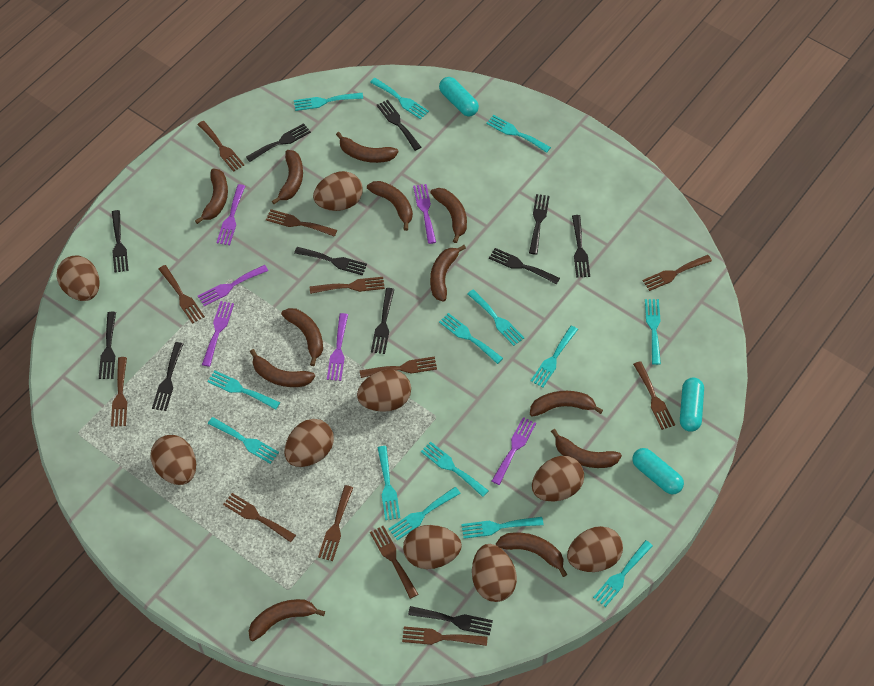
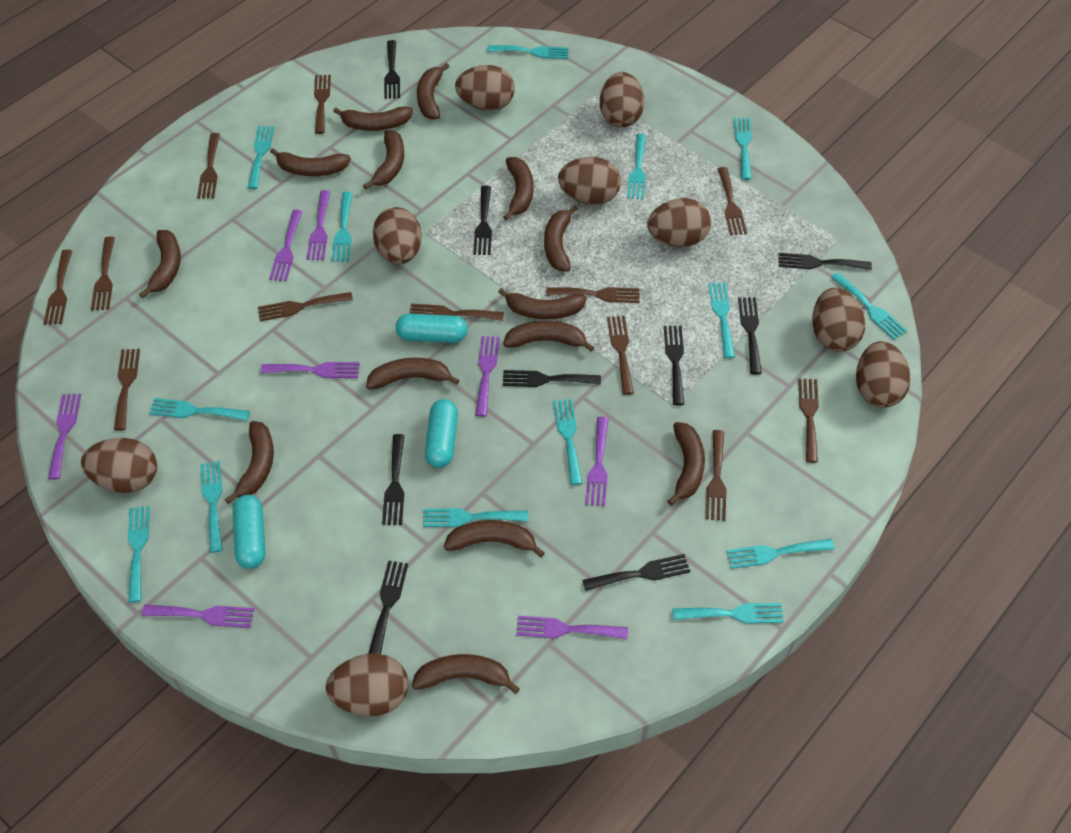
black fork: 11 -> 9
brown banana: 12 -> 14
purple fork: 6 -> 8

